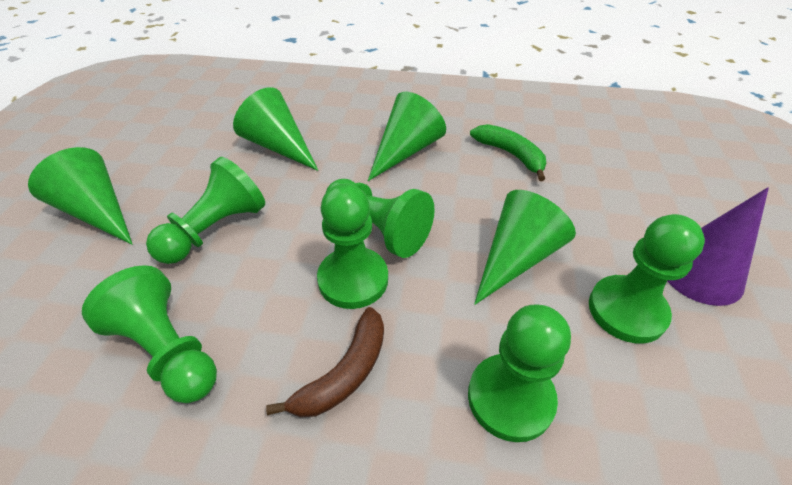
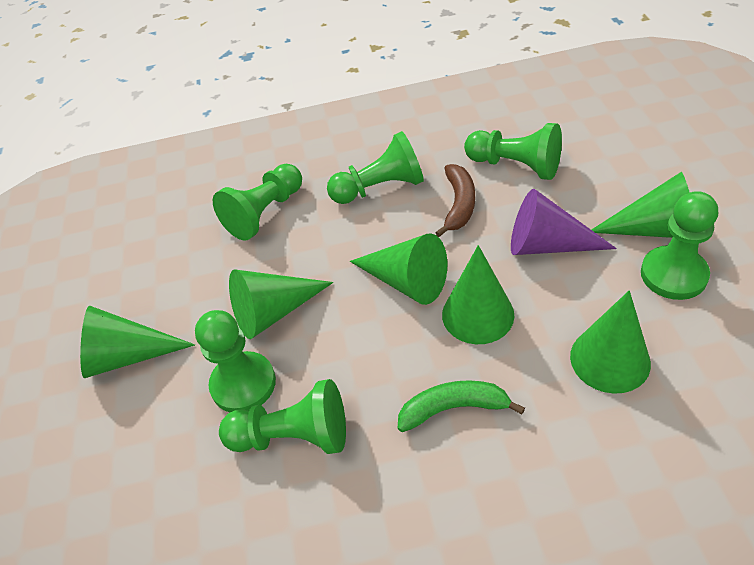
green cone: 4 -> 6

